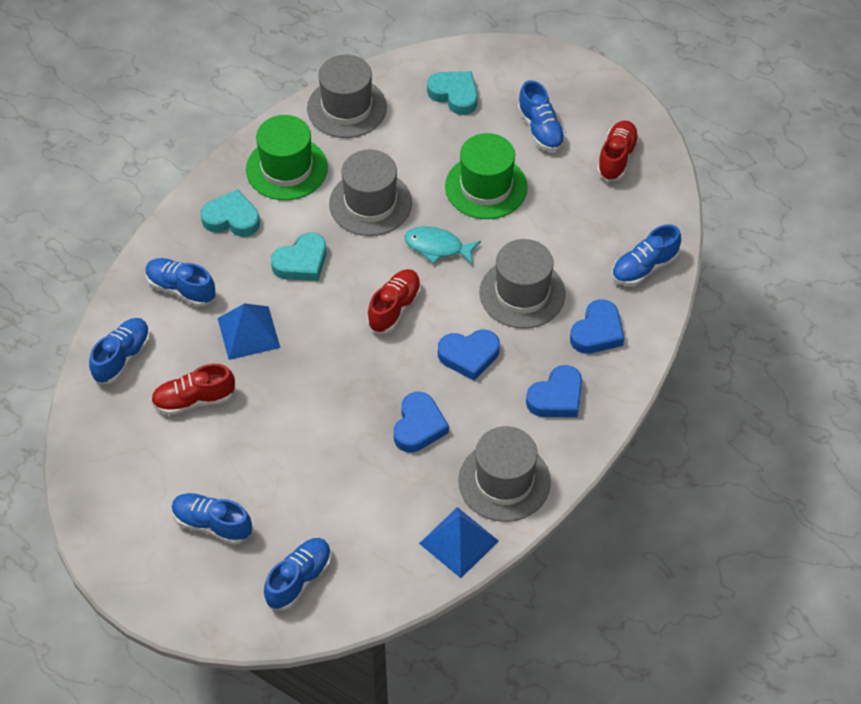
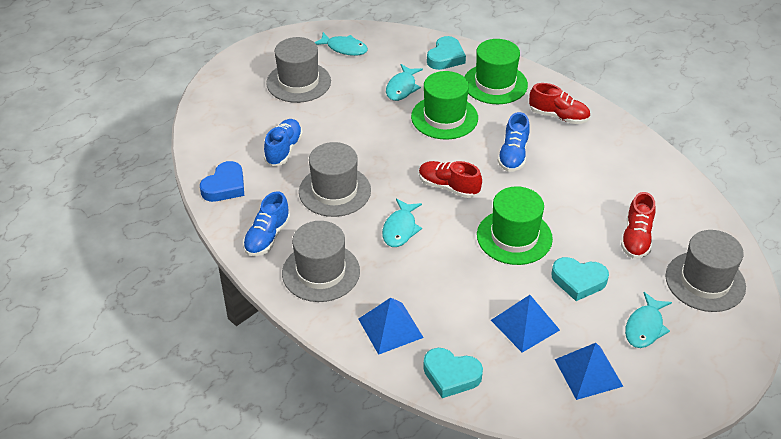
blue heart: 4 -> 1
blue pyramid: 2 -> 3
blue shoe: 6 -> 3
green hat: 2 -> 3
turquoise fish: 1 -> 4

